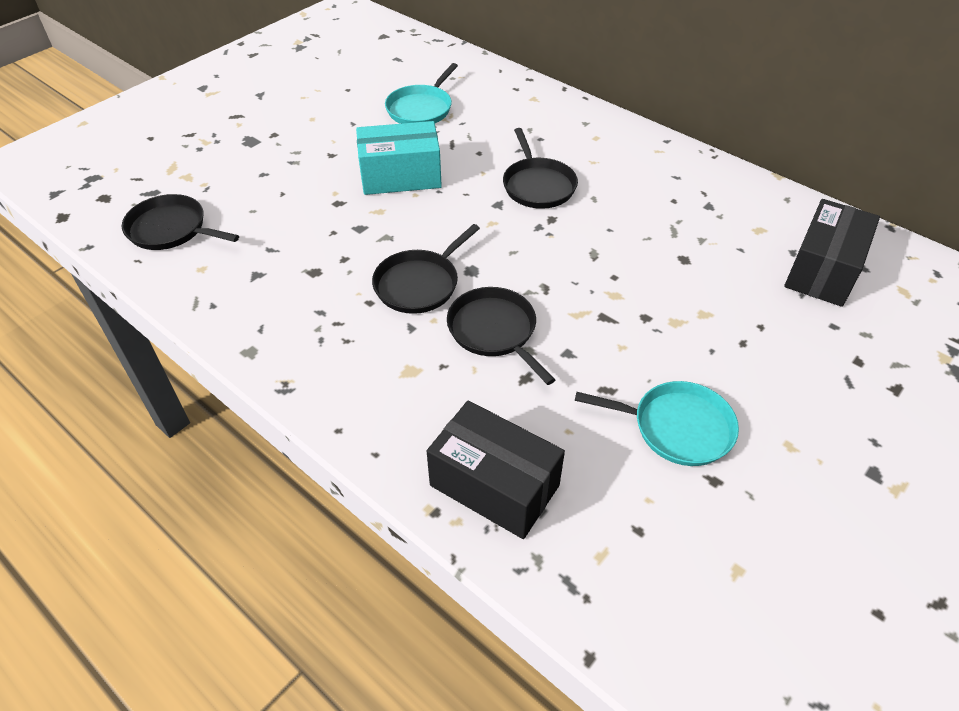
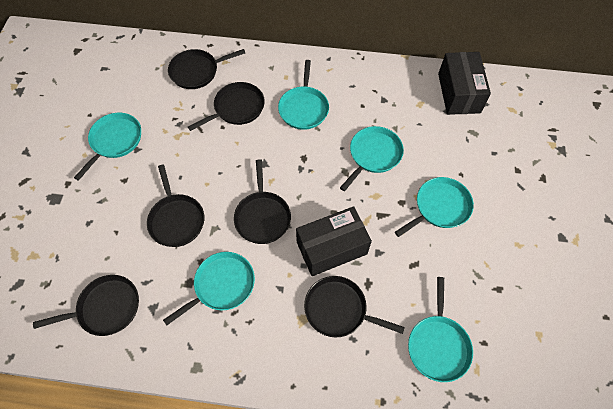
black pan: 4 -> 6
turquoise box: 1 -> 0
turquoise pan: 2 -> 6

